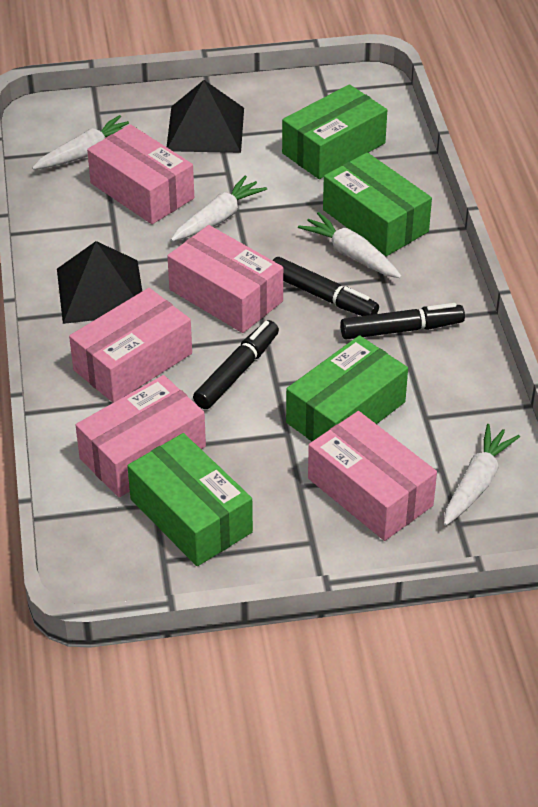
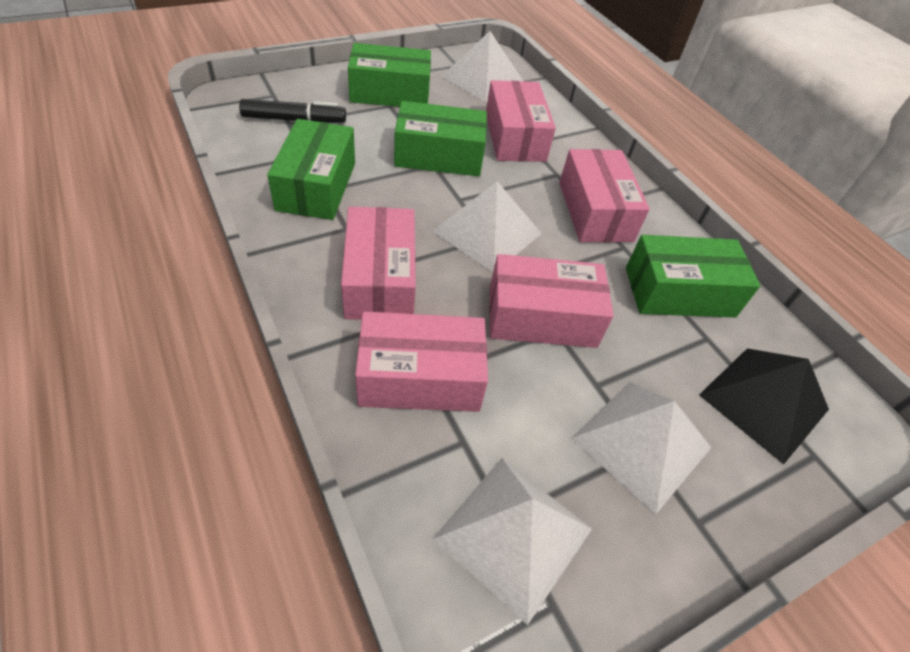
black marker: 3 -> 1
black pyramid: 2 -> 1
white carrot: 4 -> 0
white pyramid: 0 -> 4

